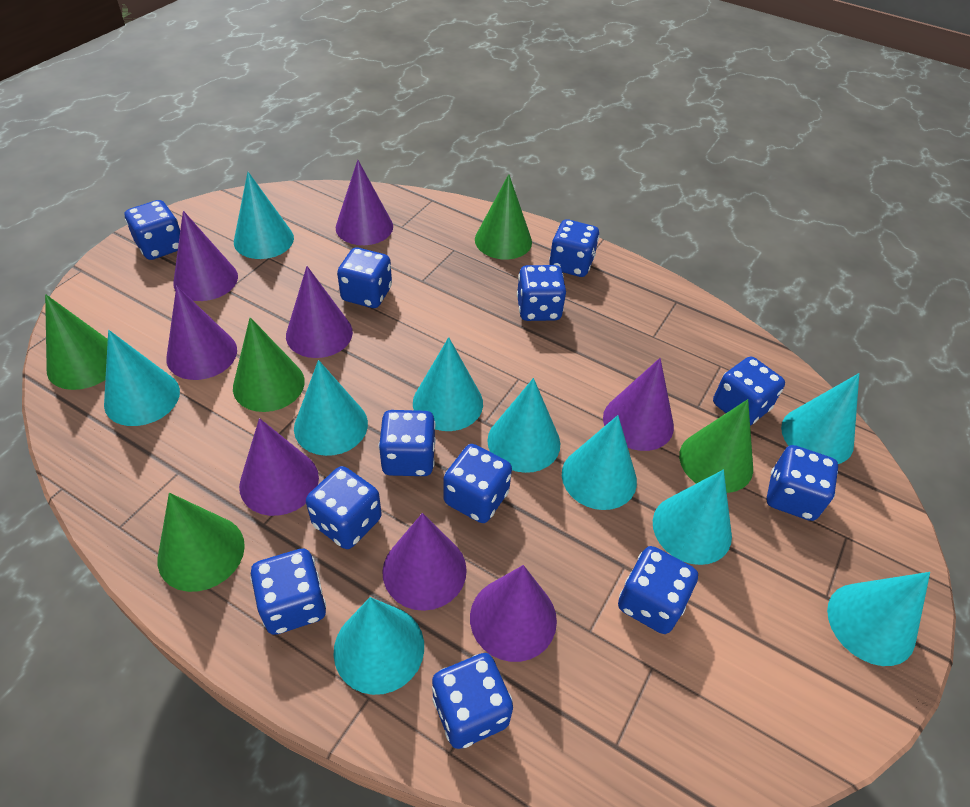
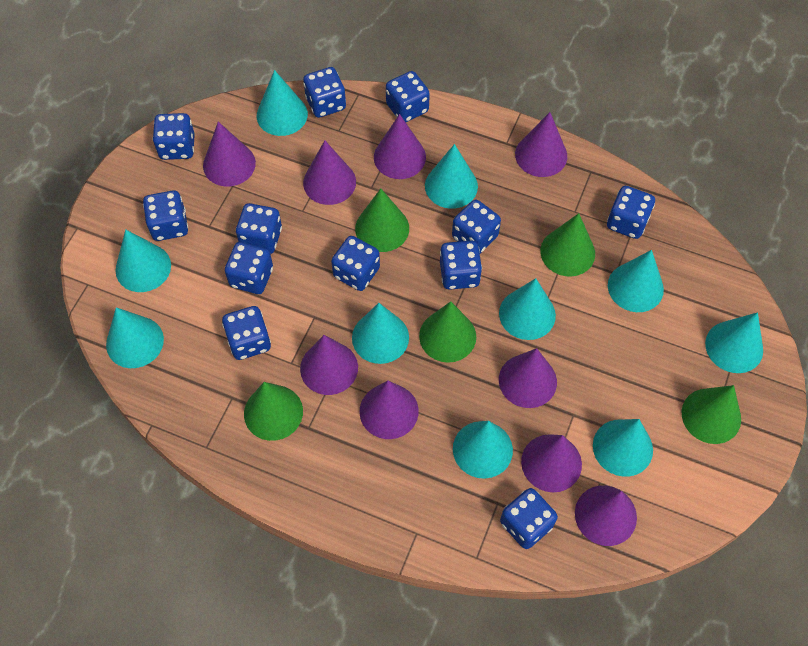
purple cone: 8 -> 9

